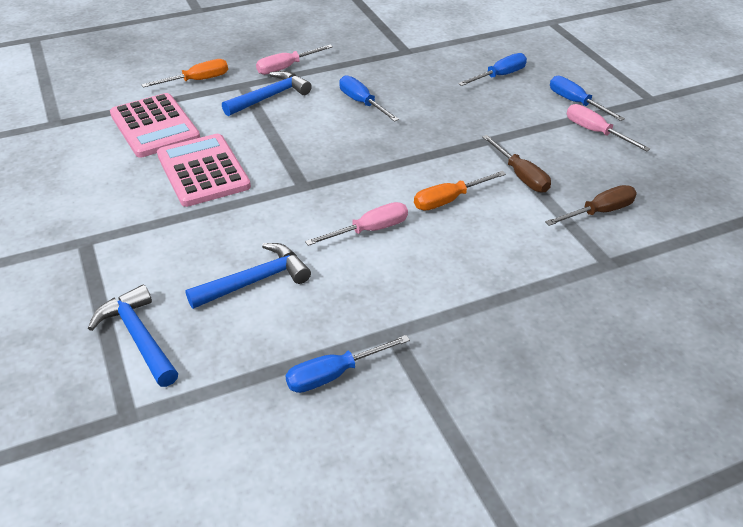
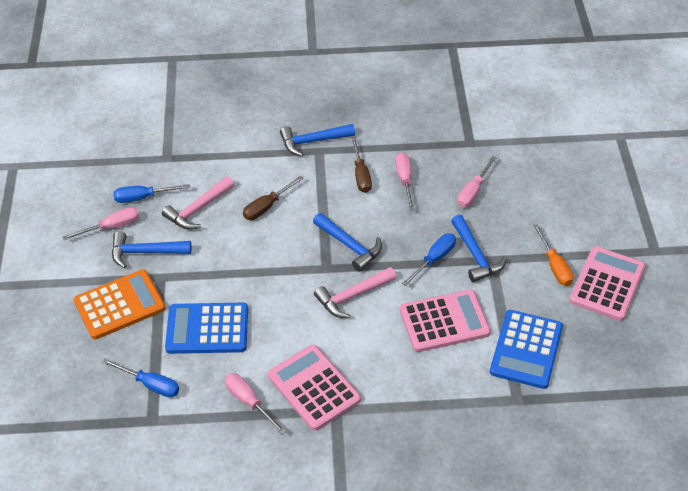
blue calculator: 0 -> 2
blue hammer: 3 -> 4
blue screwdriver: 4 -> 3
orange calculator: 0 -> 1
orange screwdriver: 2 -> 1
pink calculator: 2 -> 3
pink hammer: 0 -> 2
pink screwdriver: 3 -> 4

